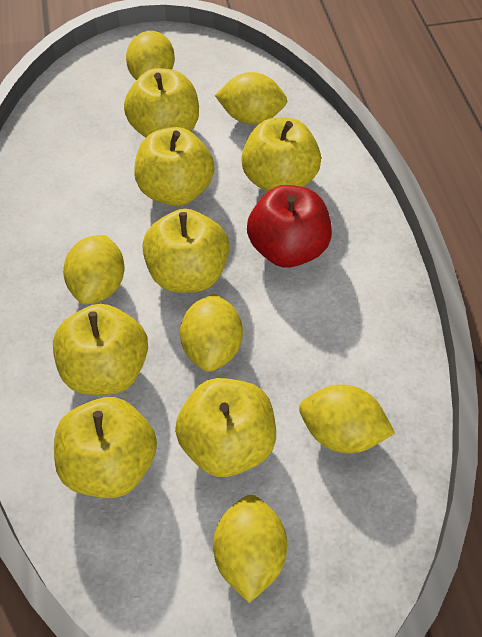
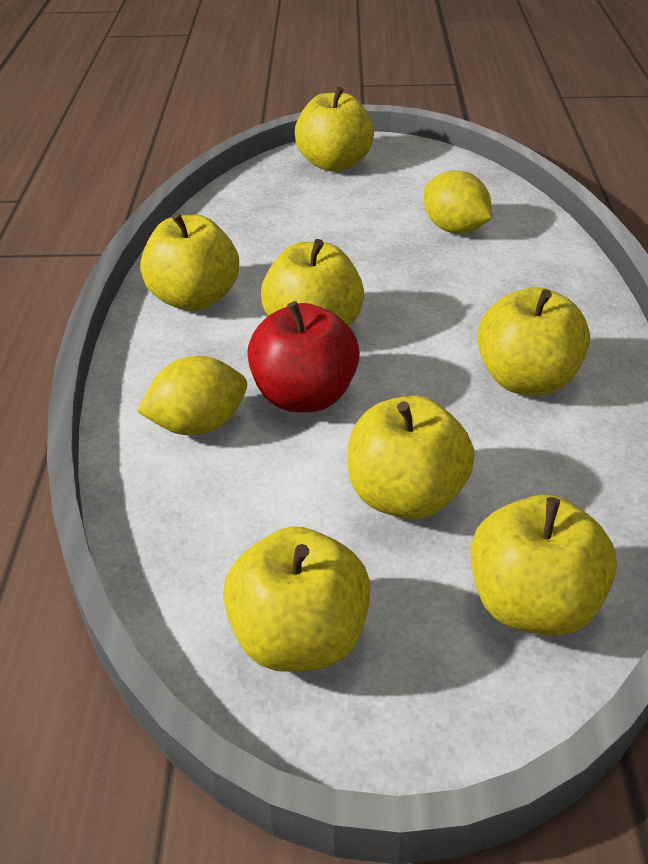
yellow lemon: 6 -> 2

